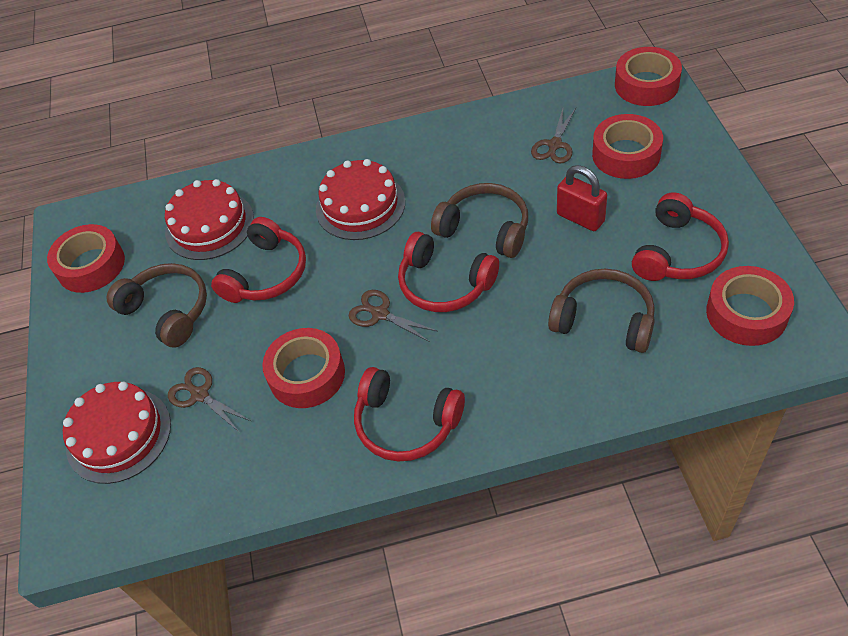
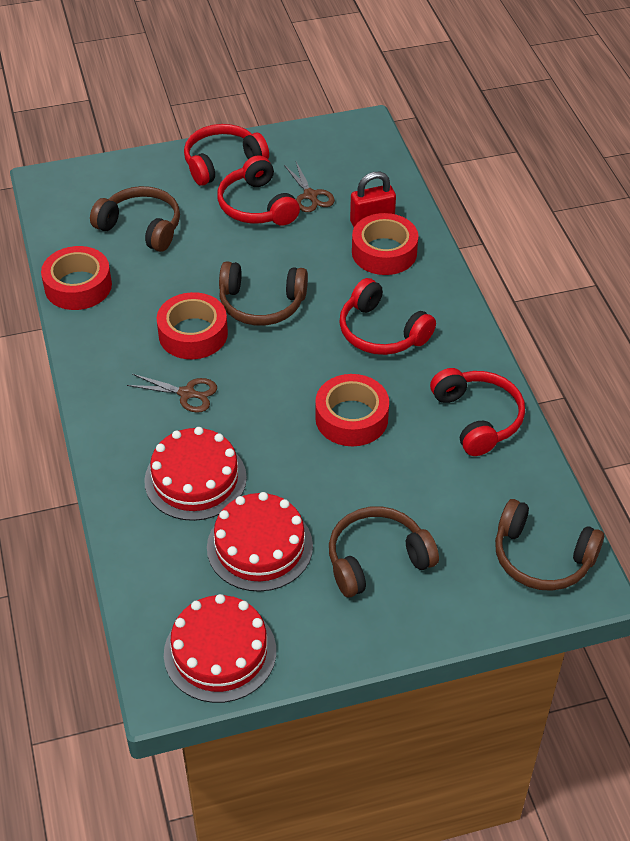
brown headphones: 3 -> 4
brown scissors: 3 -> 2
red tape: 5 -> 4

